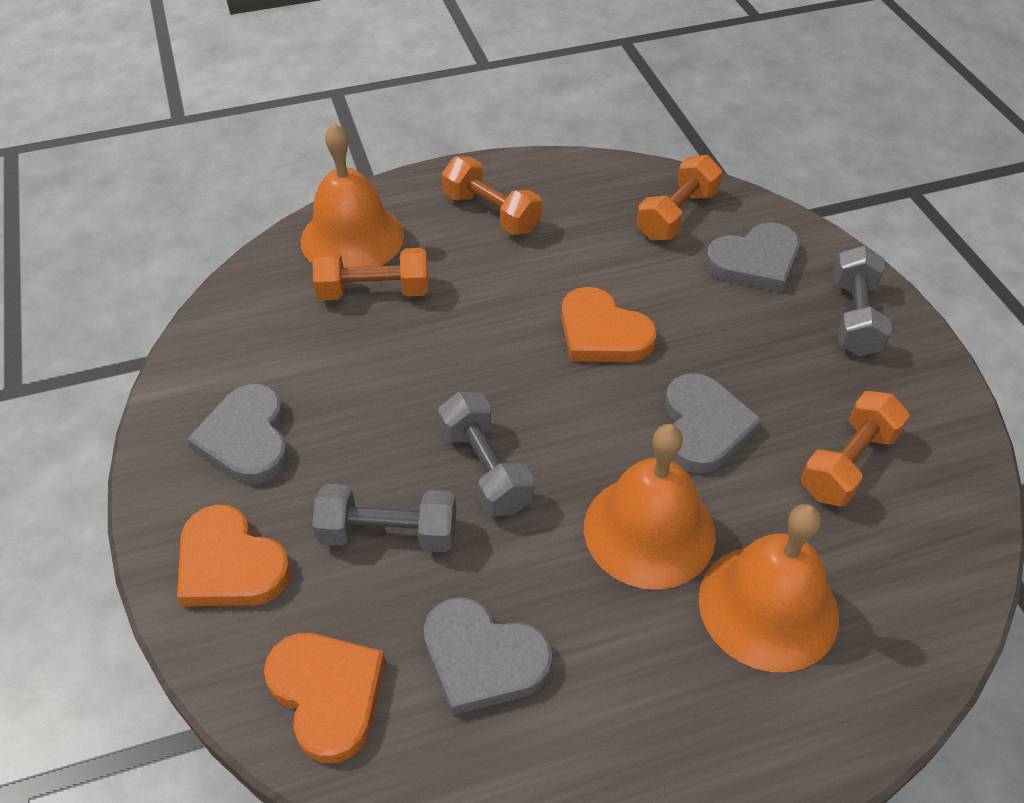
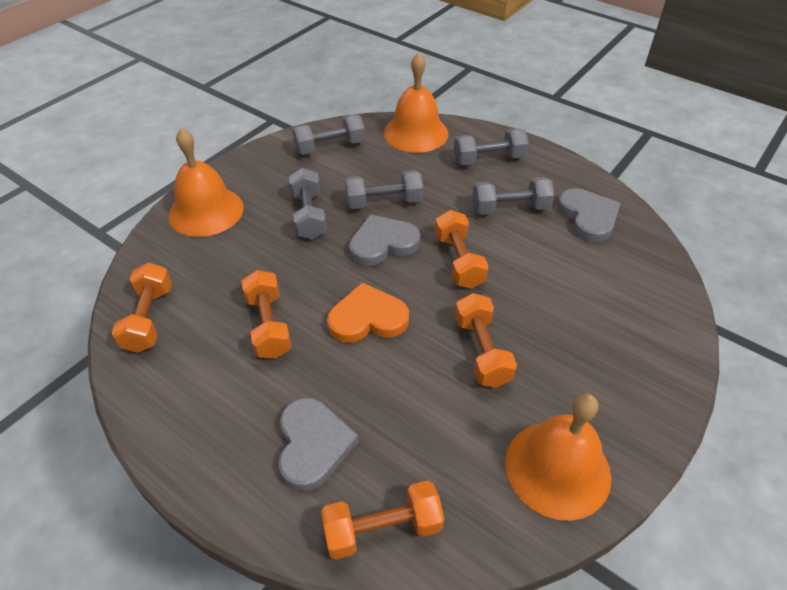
grey dumbbell: 3 -> 5
grey heart: 4 -> 3
orange dumbbell: 4 -> 5
orange heart: 3 -> 1

